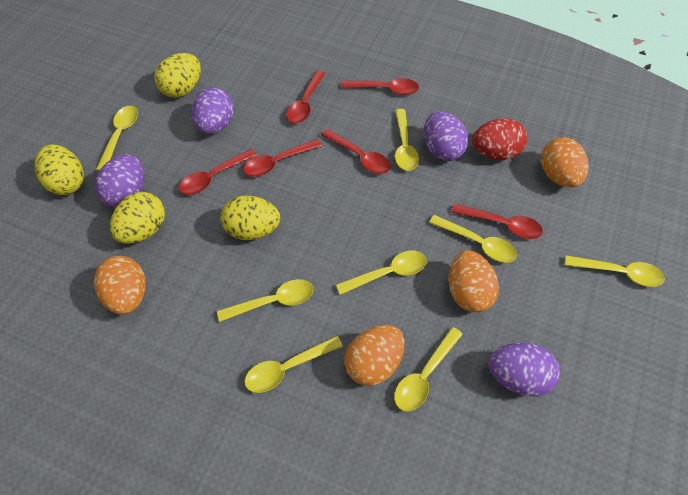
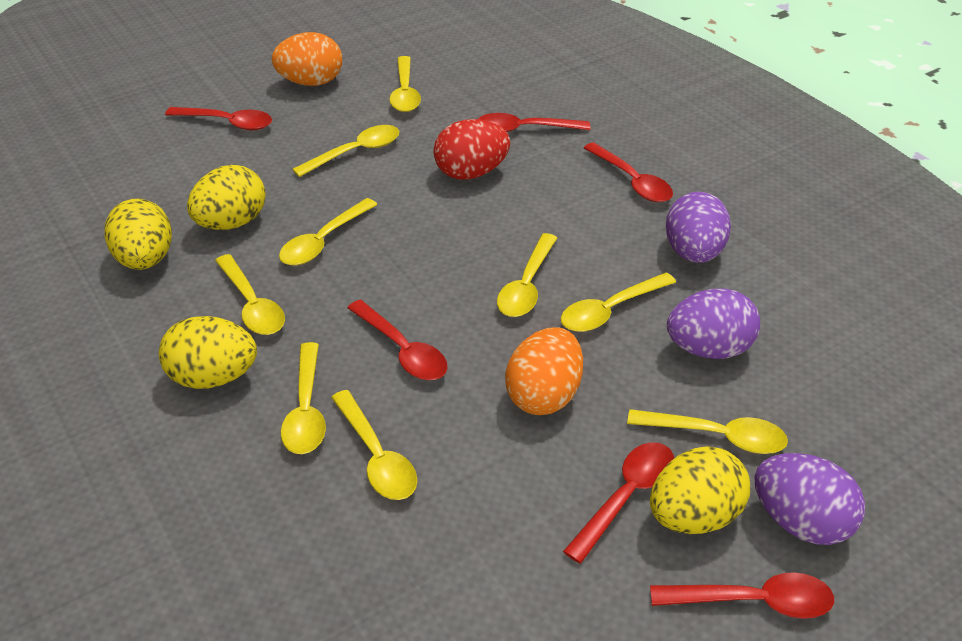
orange egg: 4 -> 2
purple egg: 4 -> 3
yellow spoon: 8 -> 9

